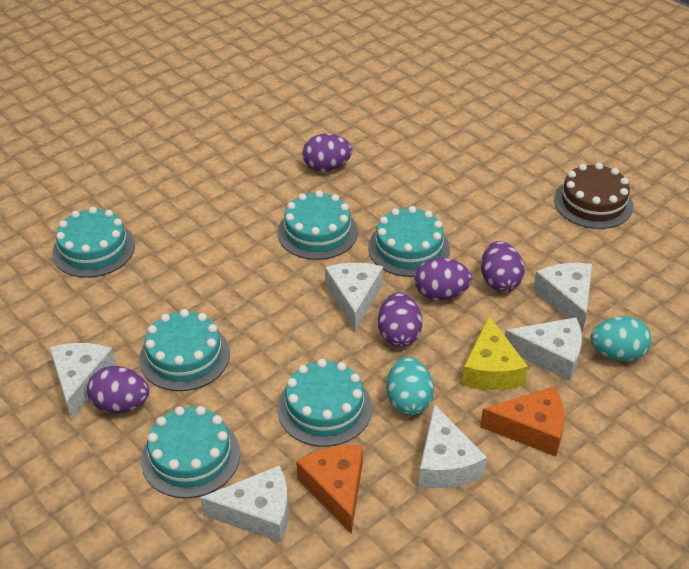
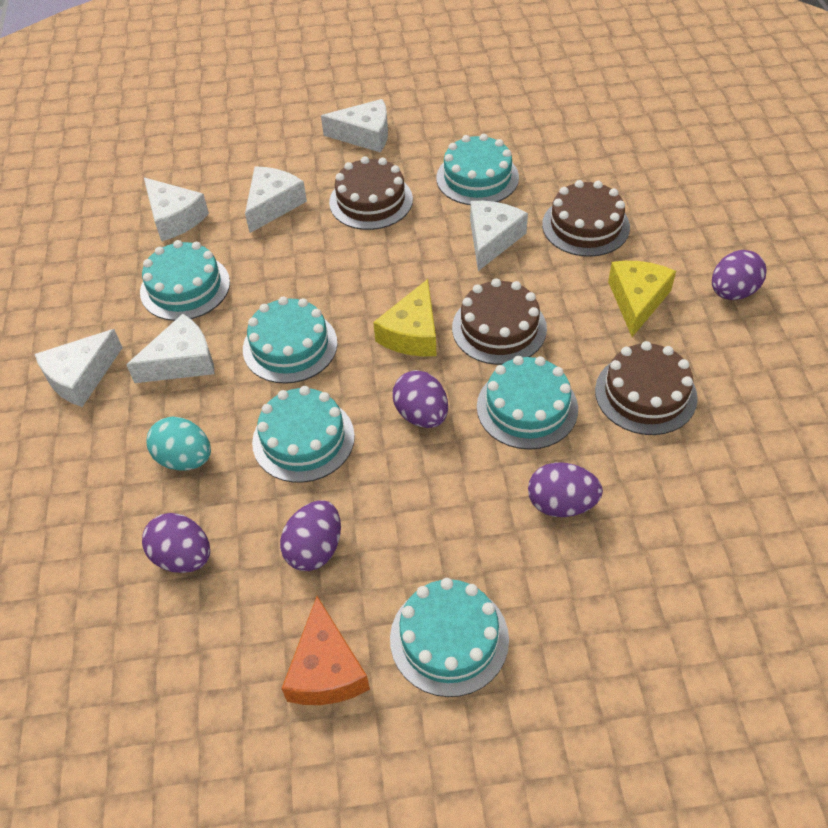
brown cake: 1 -> 4
orange cheese: 2 -> 1
turquoise egg: 2 -> 1
yellow cheese: 1 -> 2

